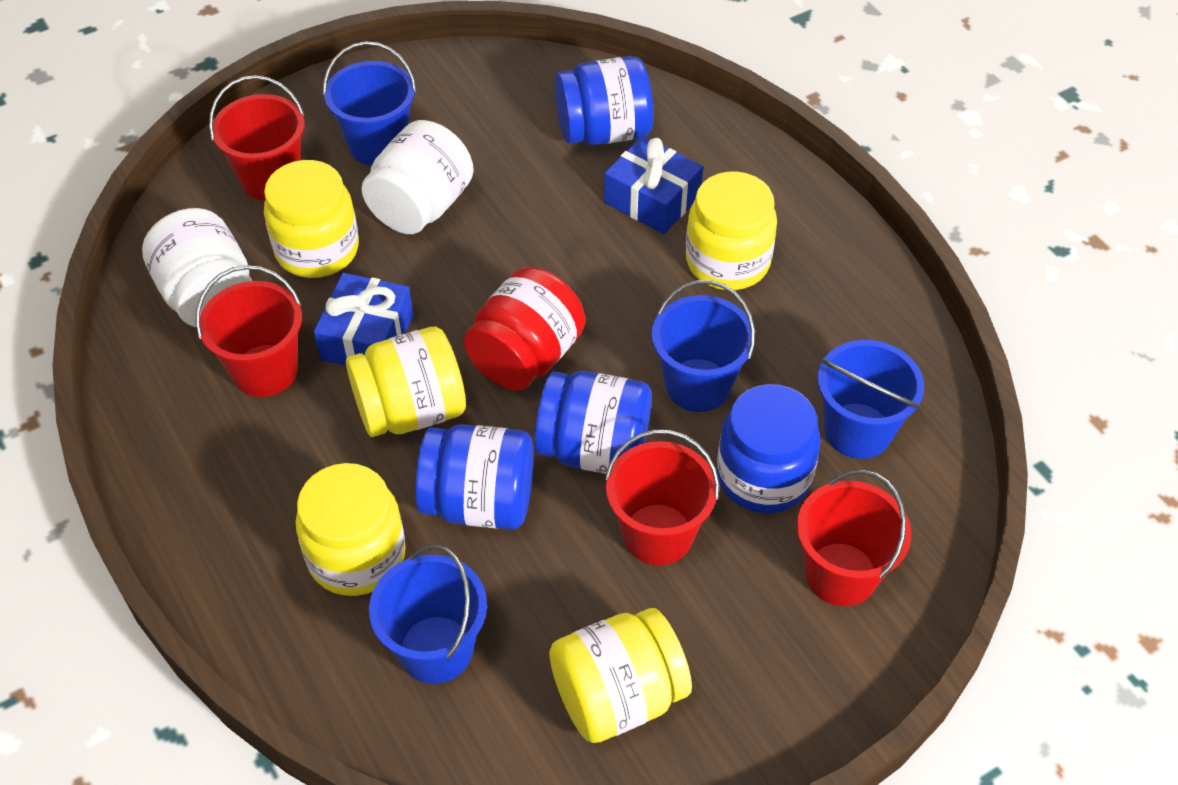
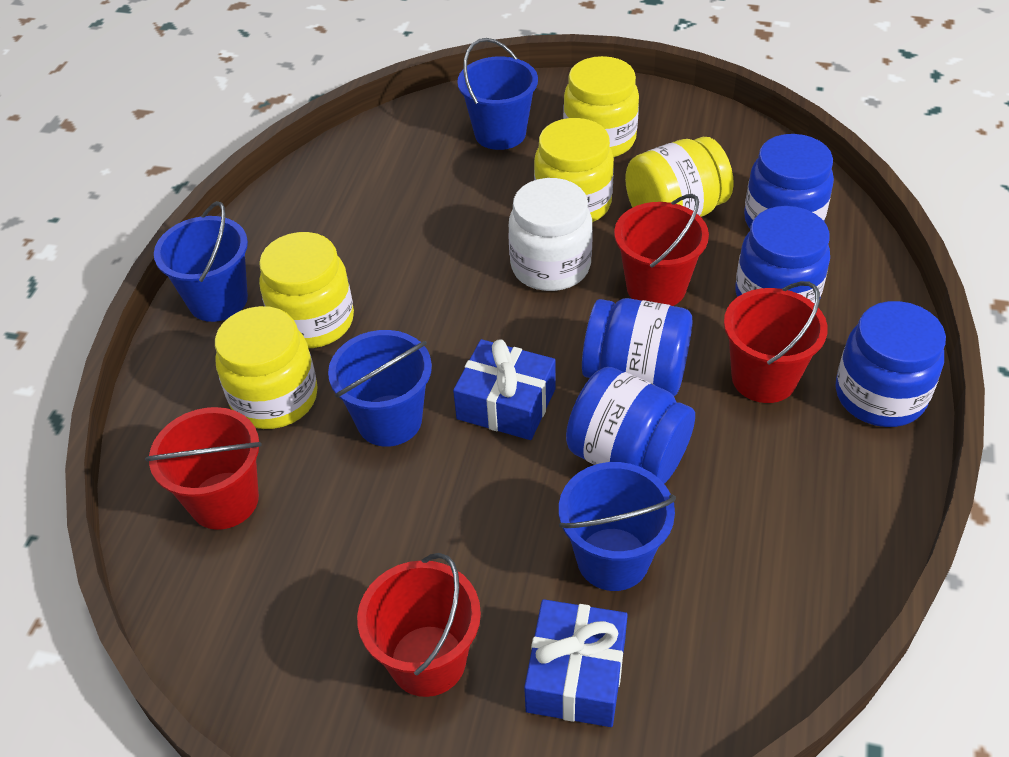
blue jar: 4 -> 5
red jar: 1 -> 0
white jar: 2 -> 1

